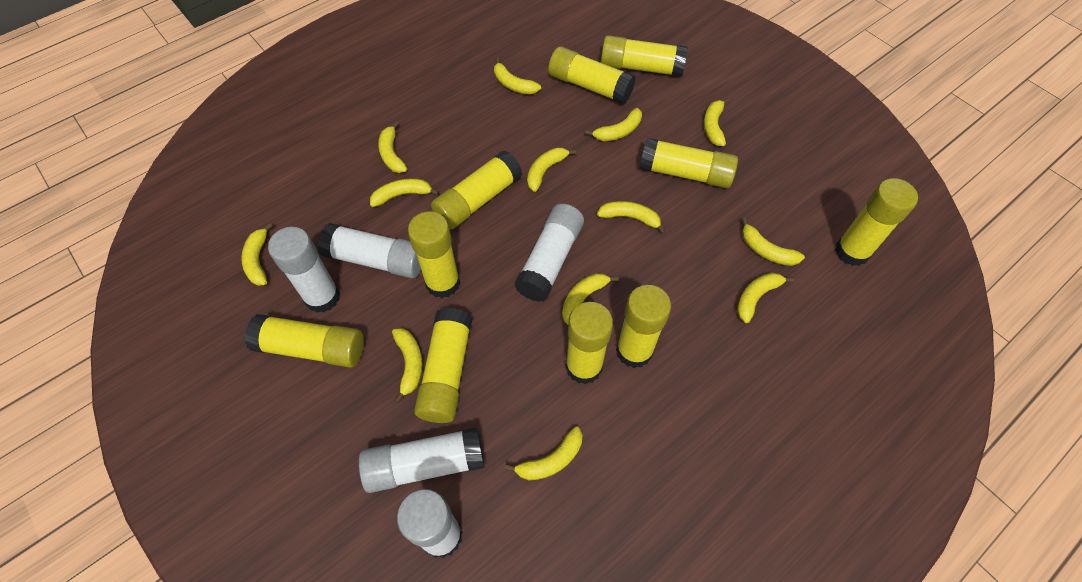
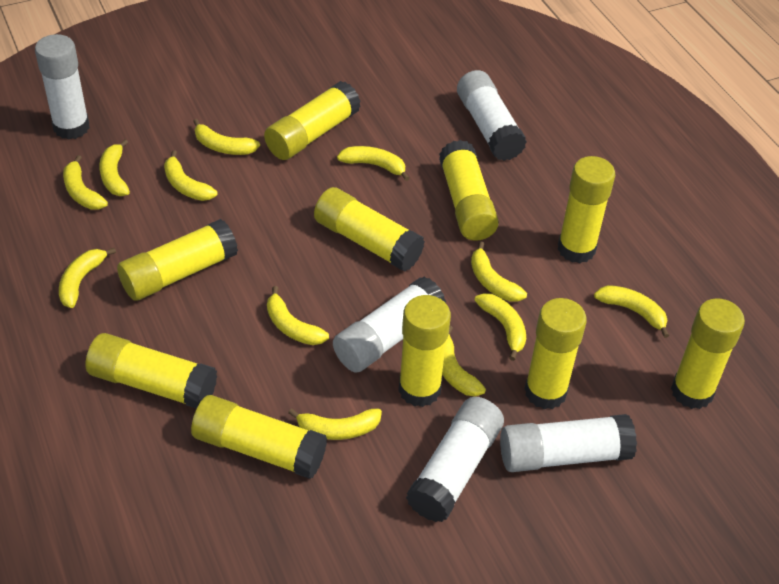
yellow banana: 13 -> 12

